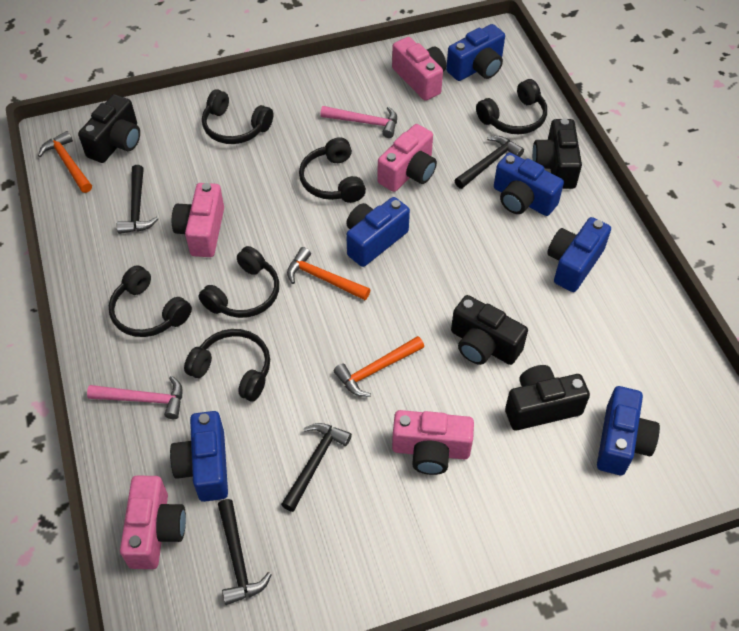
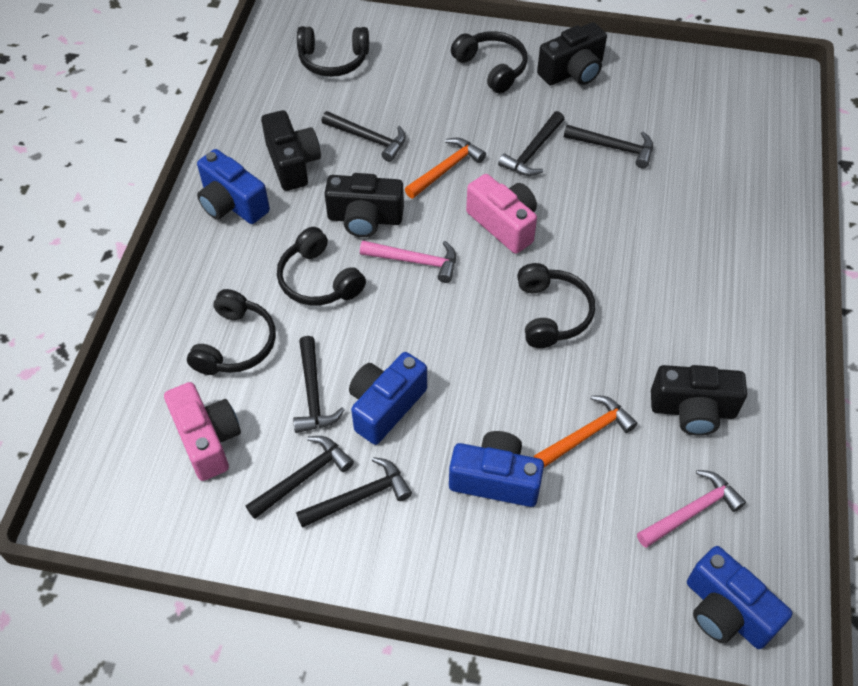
black hammer: 4 -> 6
black headphones: 6 -> 5
blue camera: 6 -> 4
orange hammer: 3 -> 2
pink camera: 5 -> 2

